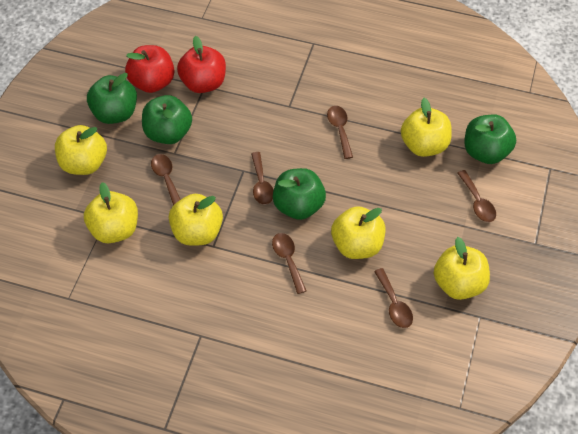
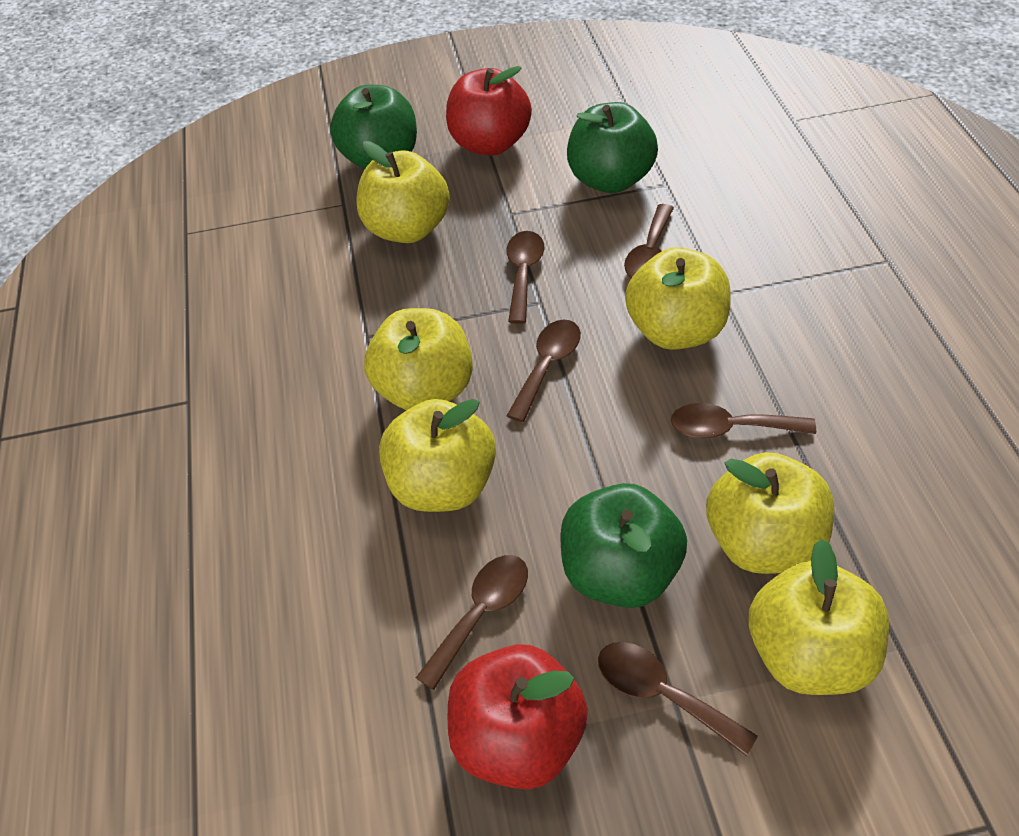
green apple: 4 -> 3

